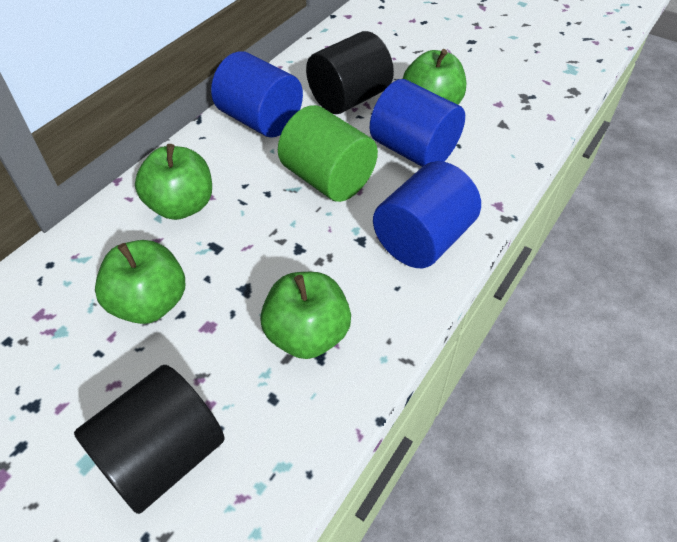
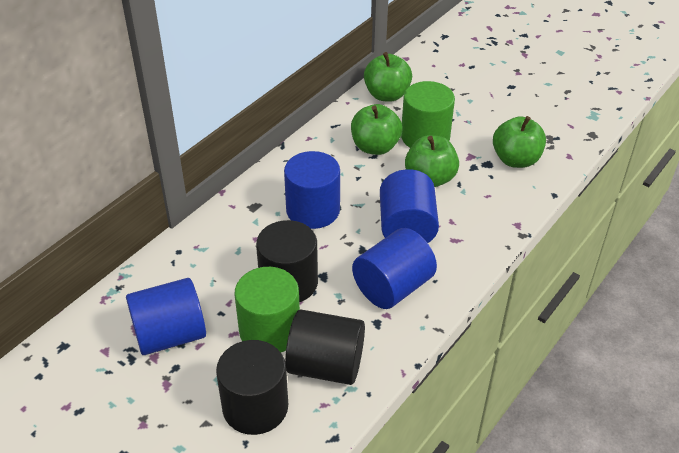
black cylinder: 2 -> 3
blue cylinder: 3 -> 4
green cylinder: 1 -> 2

